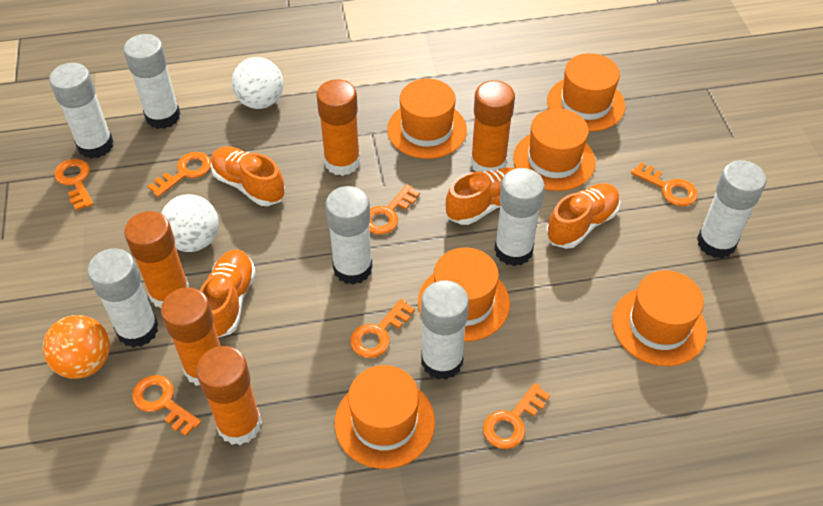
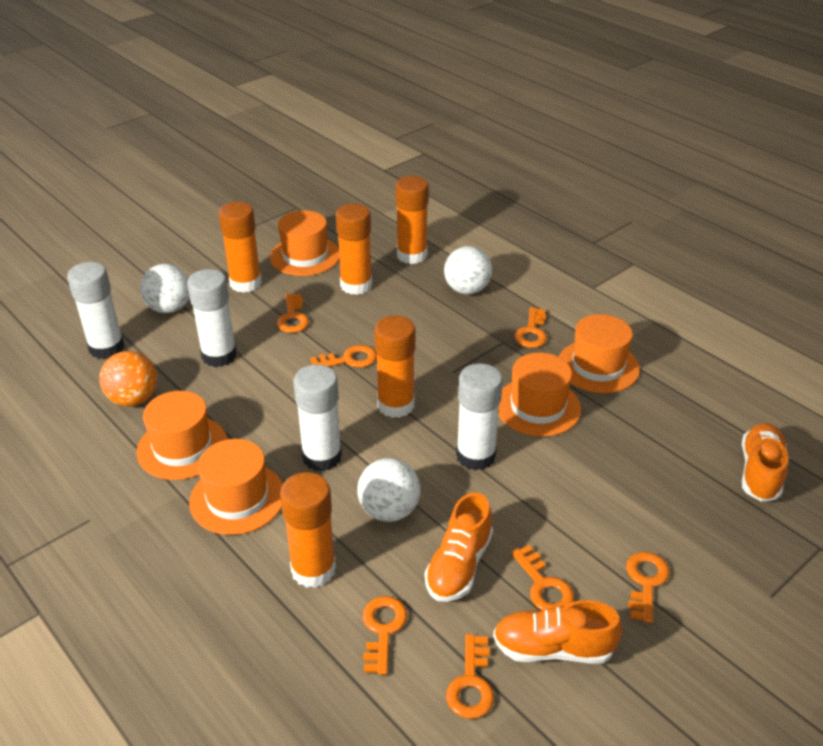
orange hat: 6 -> 5
orange shoe: 4 -> 3
white ball: 2 -> 3
white glue stick: 7 -> 4

